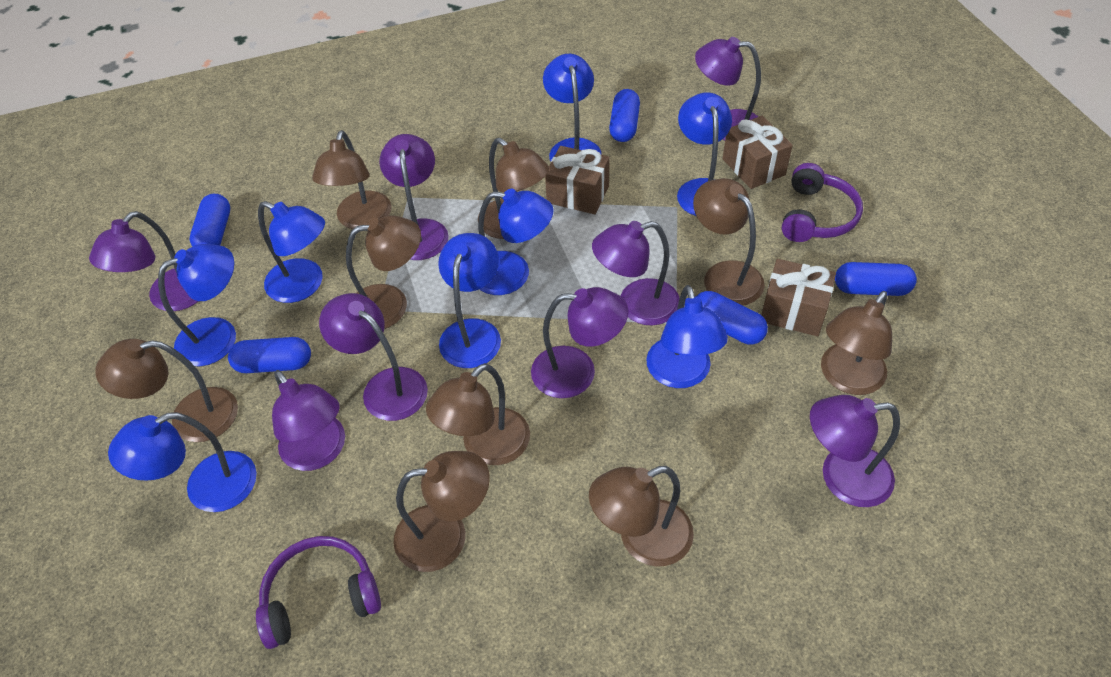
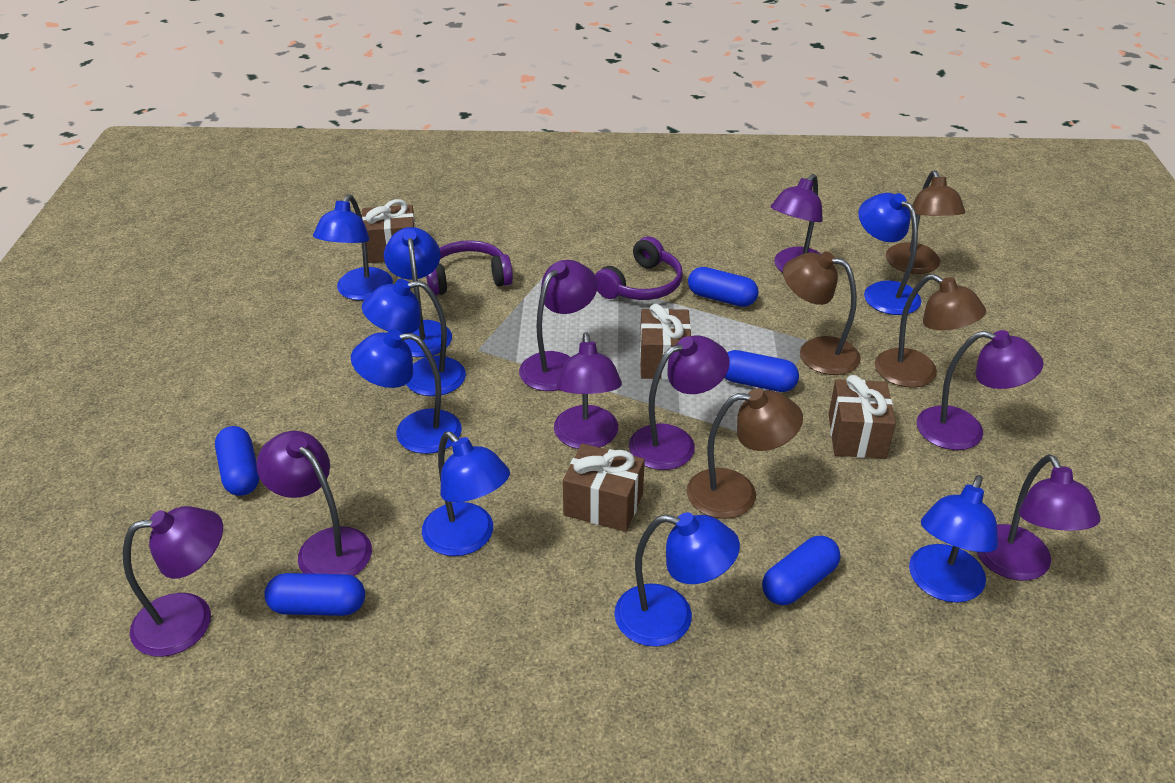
brown gift: 3 -> 4
brown lamp: 9 -> 4

